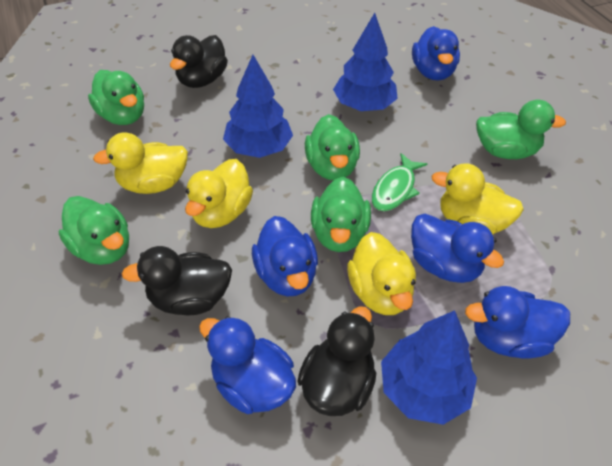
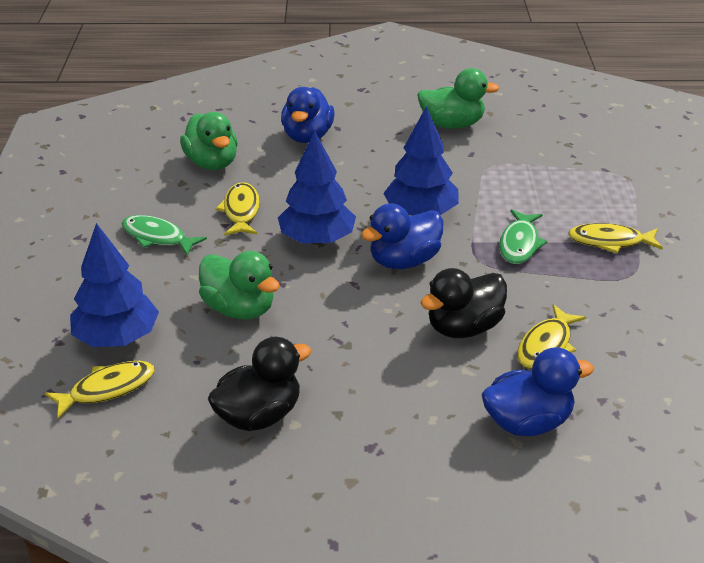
black duck: 3 -> 2
blue duck: 5 -> 3
green duck: 5 -> 3
green fish: 1 -> 2
yellow duck: 4 -> 0
yellow fish: 0 -> 4

